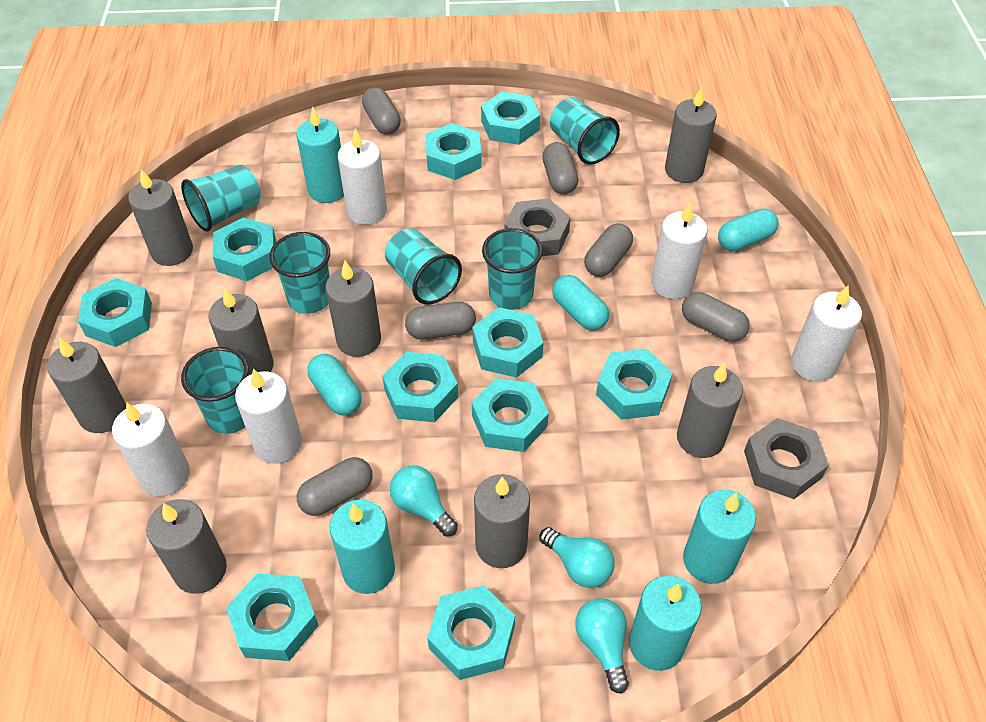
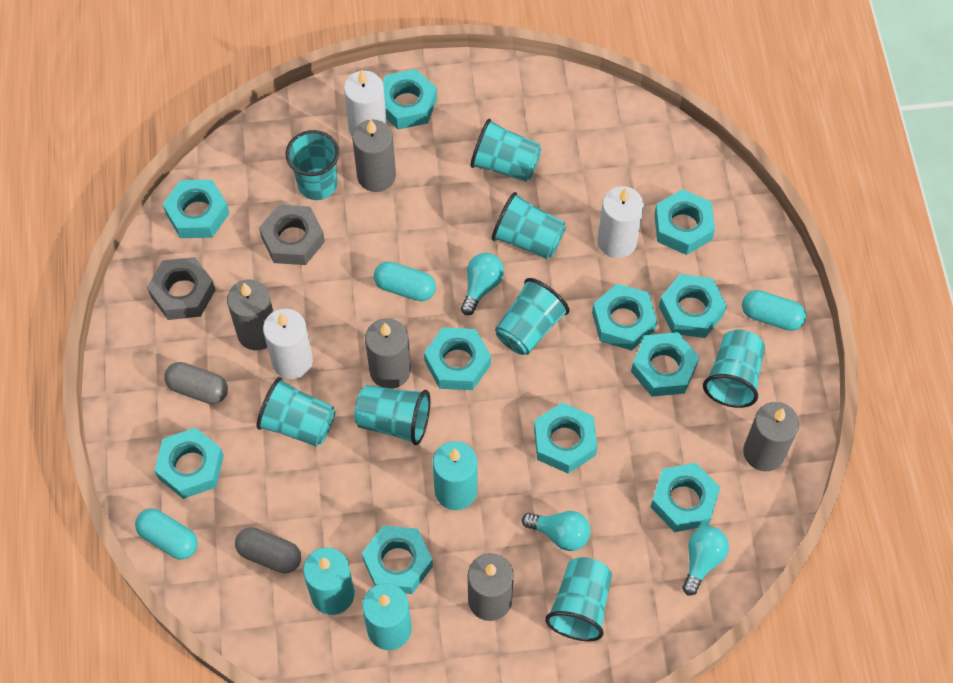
grey candle: 8 -> 5
grey capsule: 6 -> 2
turquoise candle: 4 -> 3
turquoise cup: 6 -> 8
turquoise nut: 10 -> 11
white candle: 5 -> 3

